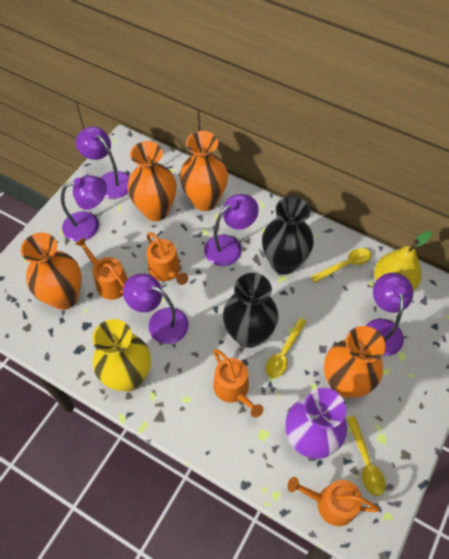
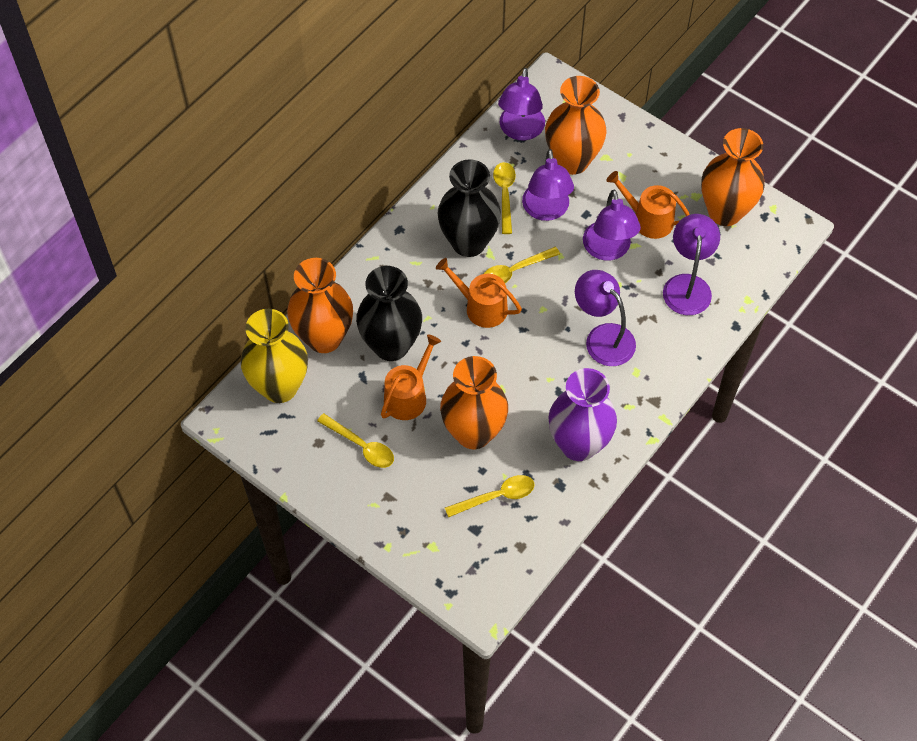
orange watering can: 4 -> 3
yellow pear: 1 -> 0
yellow spoon: 3 -> 4

